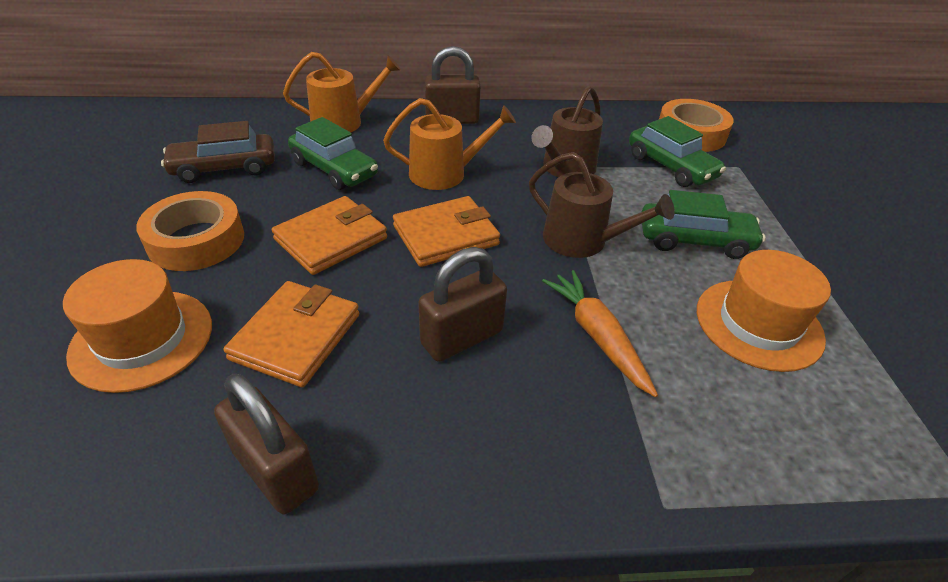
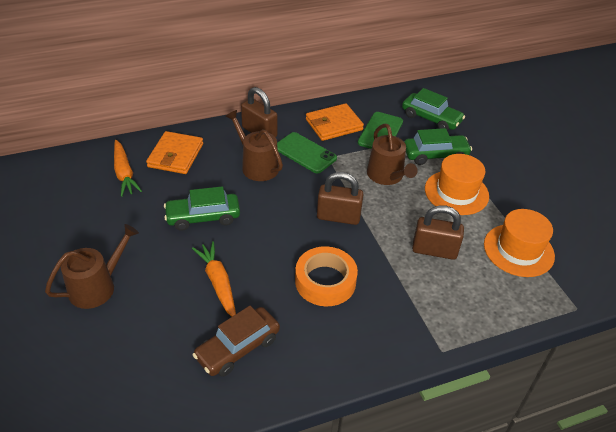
brown watering can: 2 -> 3
green phone: 0 -> 2
orange carrot: 1 -> 2
orange tape: 2 -> 1
orange wallet: 3 -> 2
orange watering can: 2 -> 0

